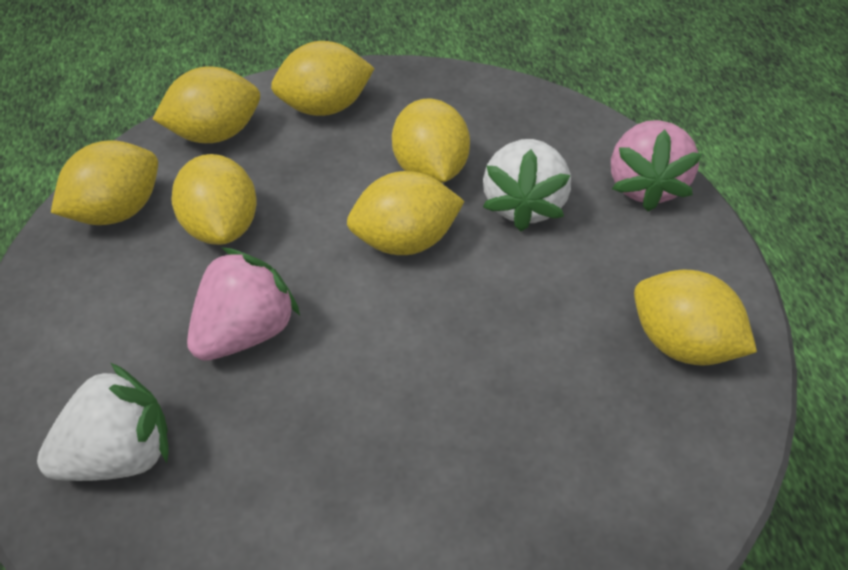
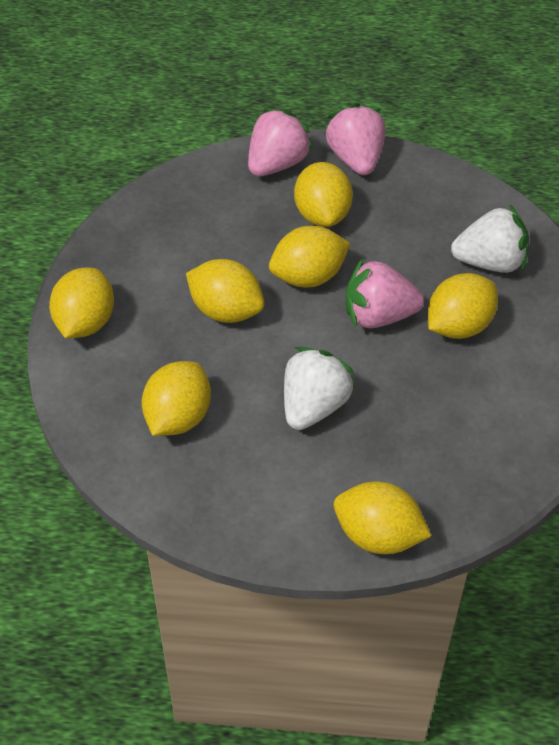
pink strawberry: 2 -> 3

